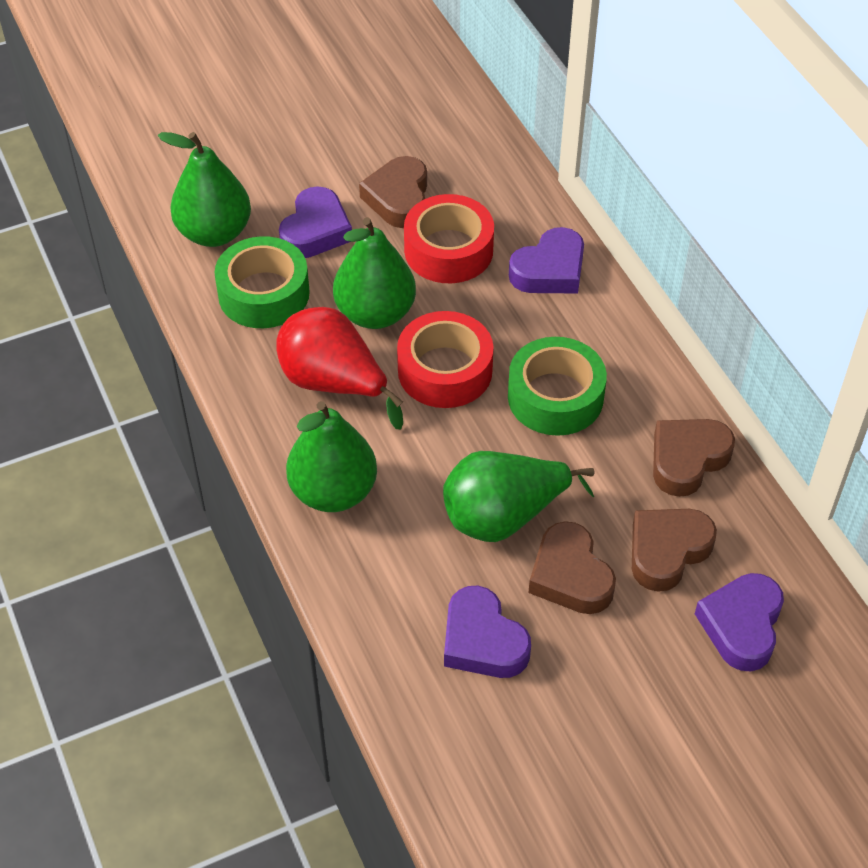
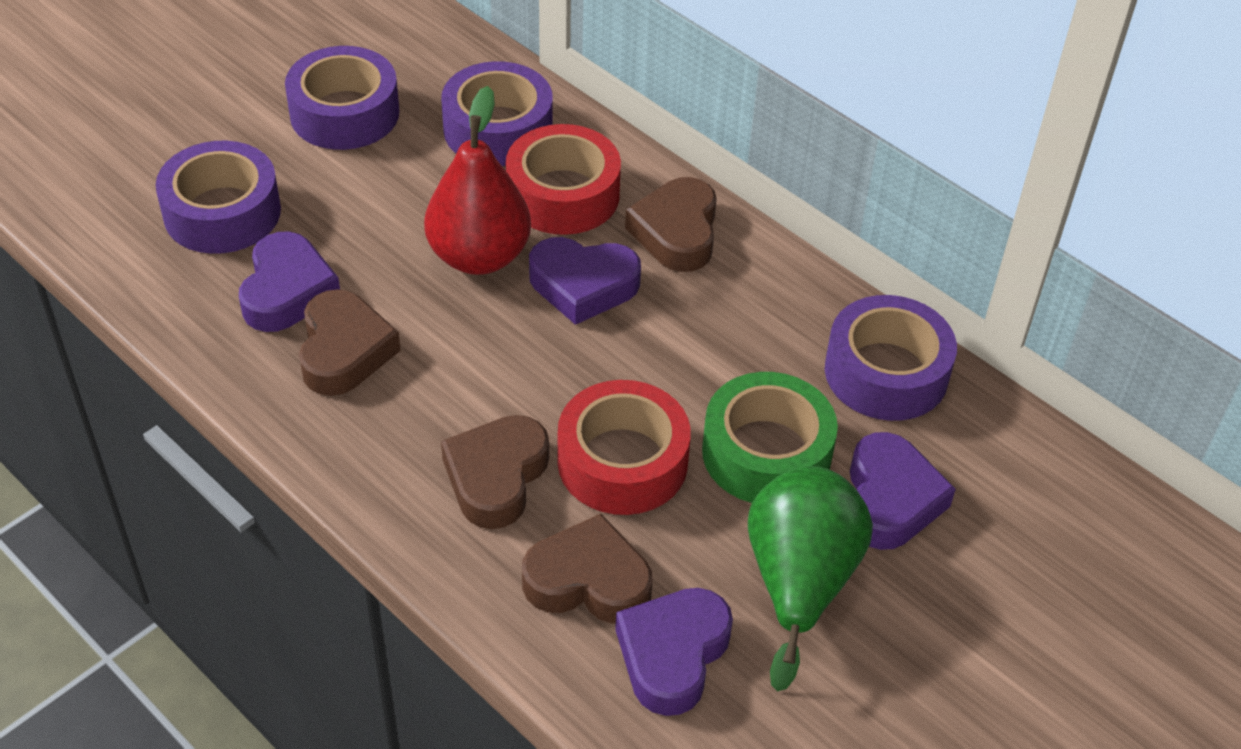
green pear: 4 -> 1
green tape: 2 -> 1
purple tape: 0 -> 4

